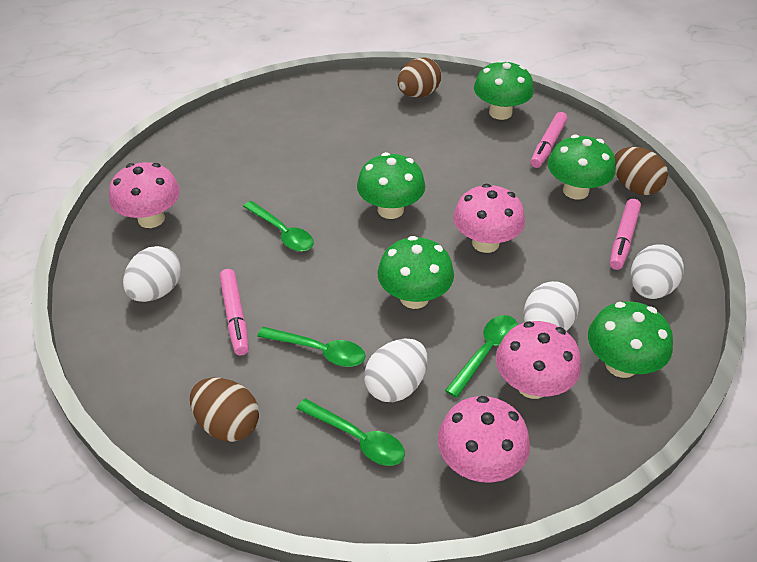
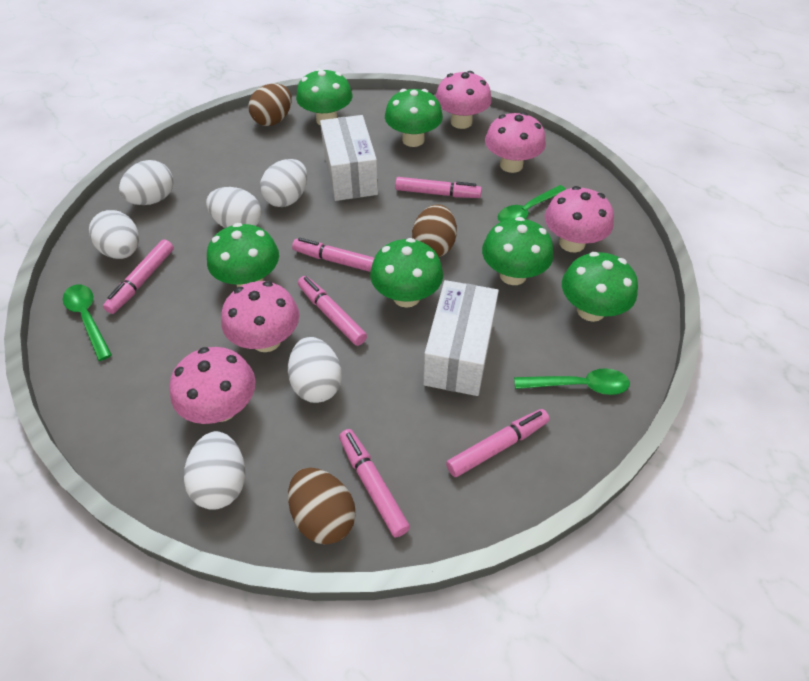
green mushroom: 5 -> 6
green spoon: 4 -> 3
pink marker: 3 -> 6
pink mushroom: 4 -> 5
white box: 0 -> 2
white egg: 4 -> 6

